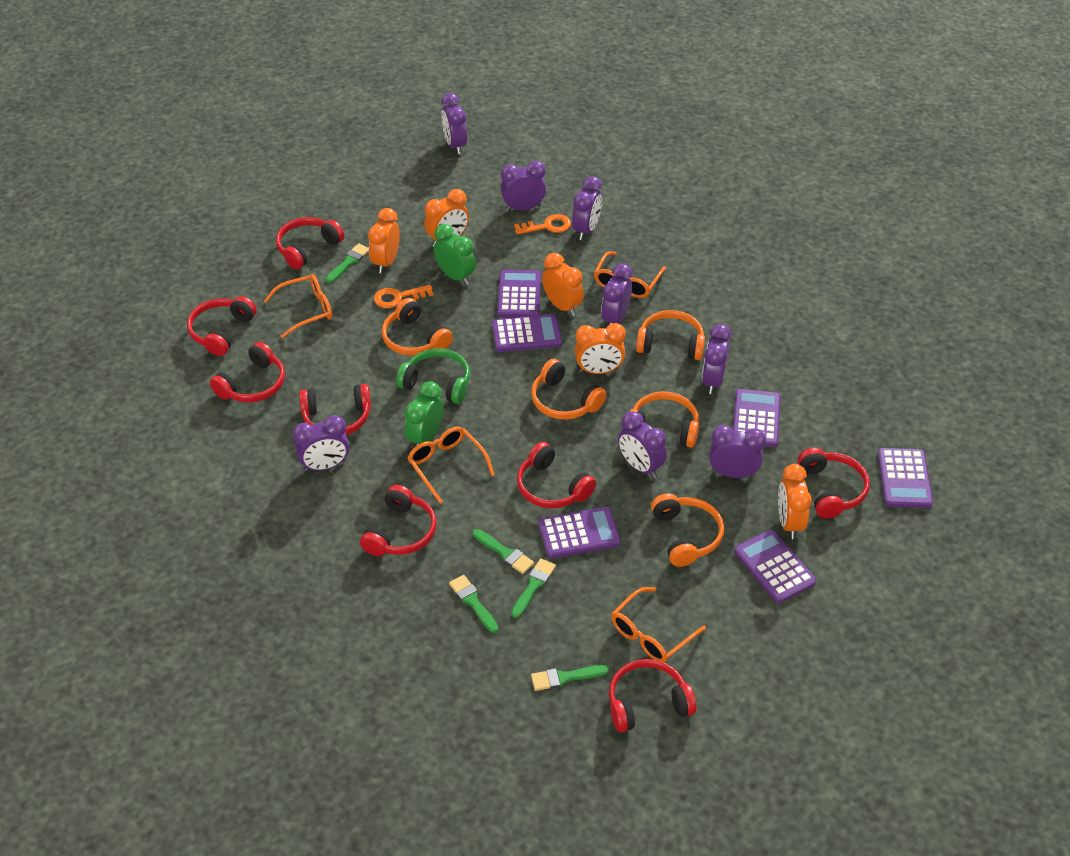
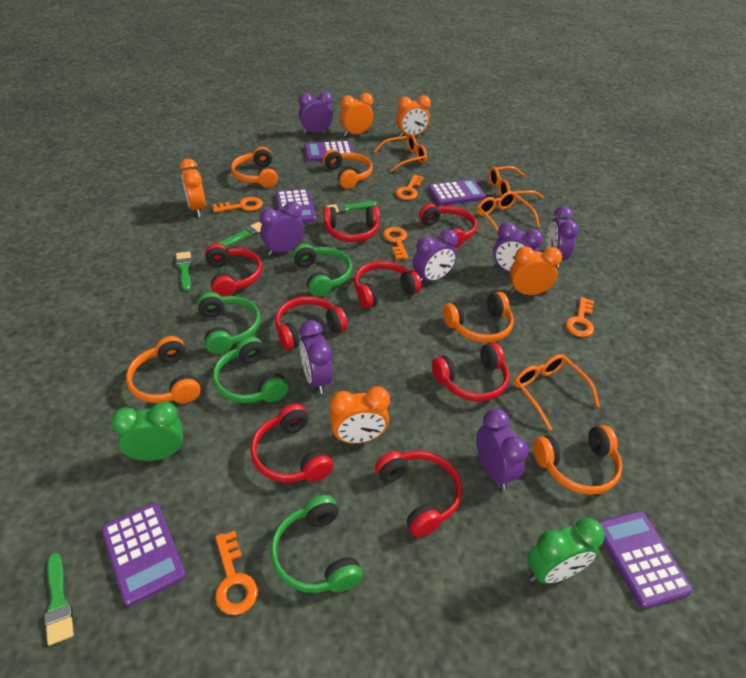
green brush: 5 -> 4
green headphones: 1 -> 4
orange key: 2 -> 5
purple calculator: 6 -> 5
purple clock: 8 -> 7

